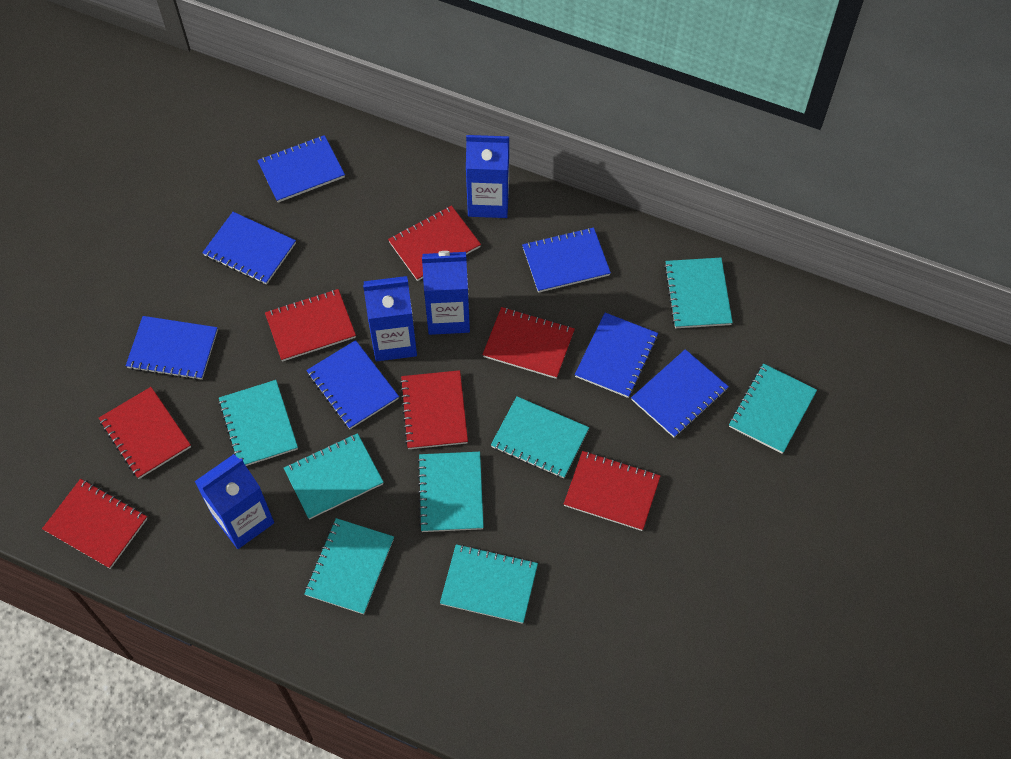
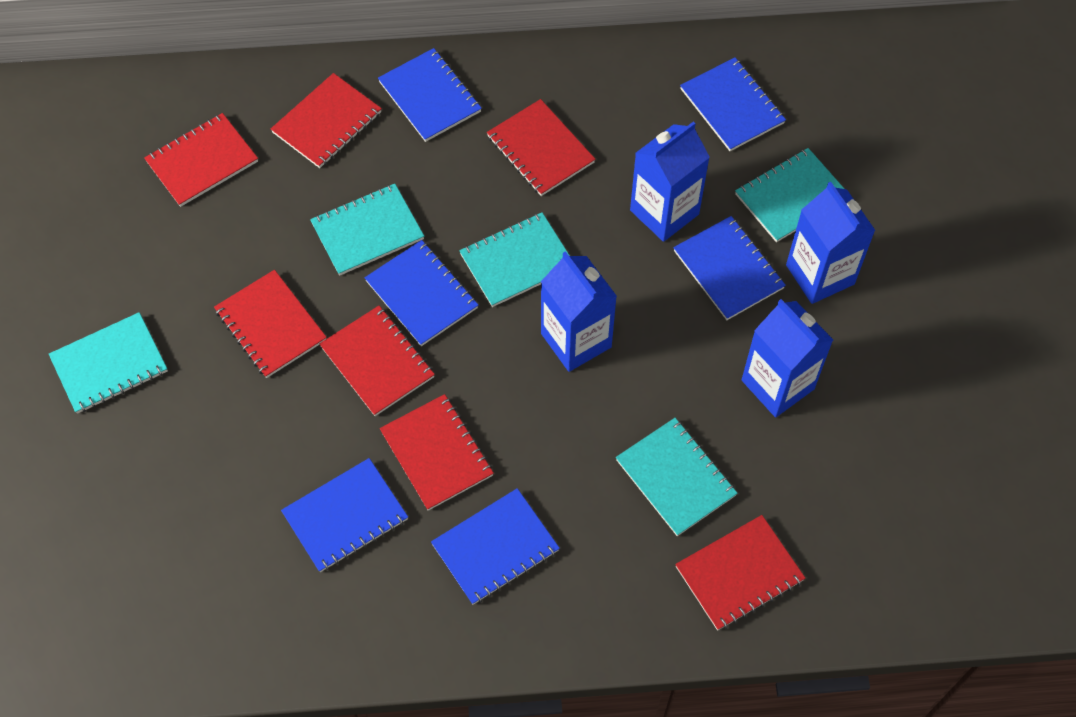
blue notebook: 7 -> 6
turquoise notebook: 8 -> 5

